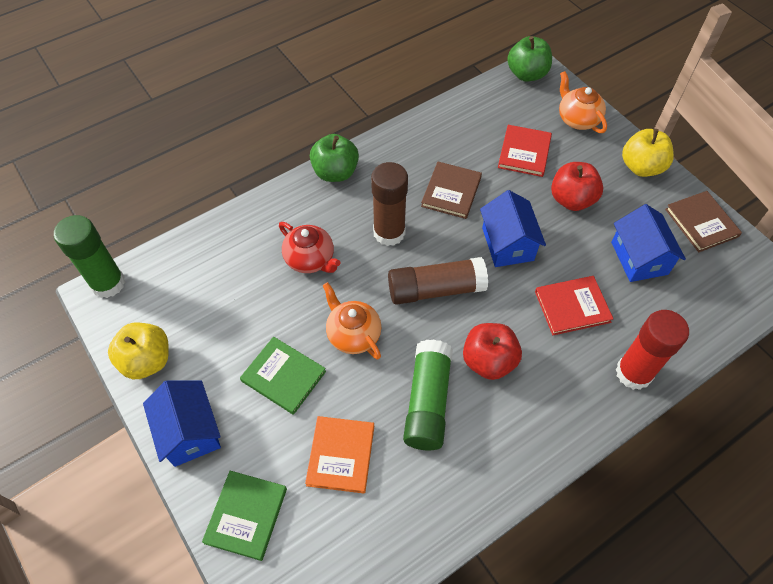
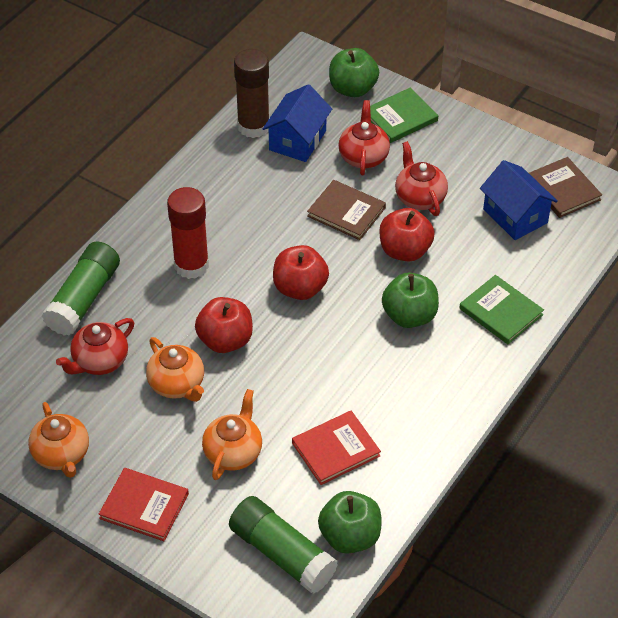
blue house: 3 -> 2
brown glue stick: 2 -> 1
green apple: 2 -> 3
orange book: 1 -> 0
orange teapot: 2 -> 3
red apple: 2 -> 3
red teapot: 1 -> 3
yellow apple: 2 -> 0

